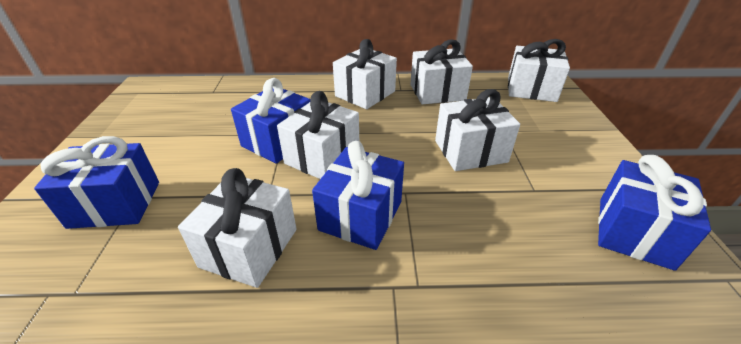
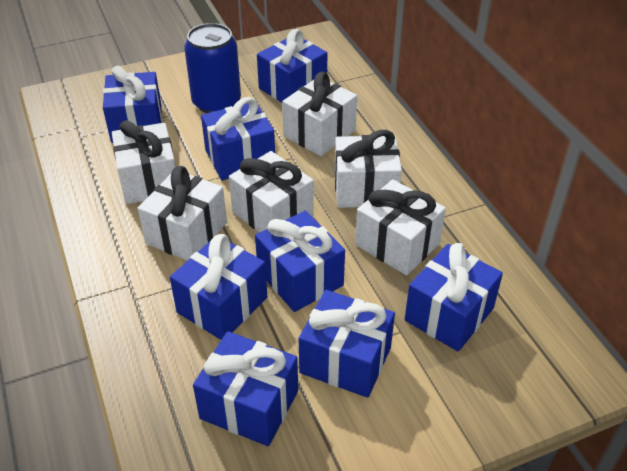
blue can: 0 -> 1
blue gift: 4 -> 8

